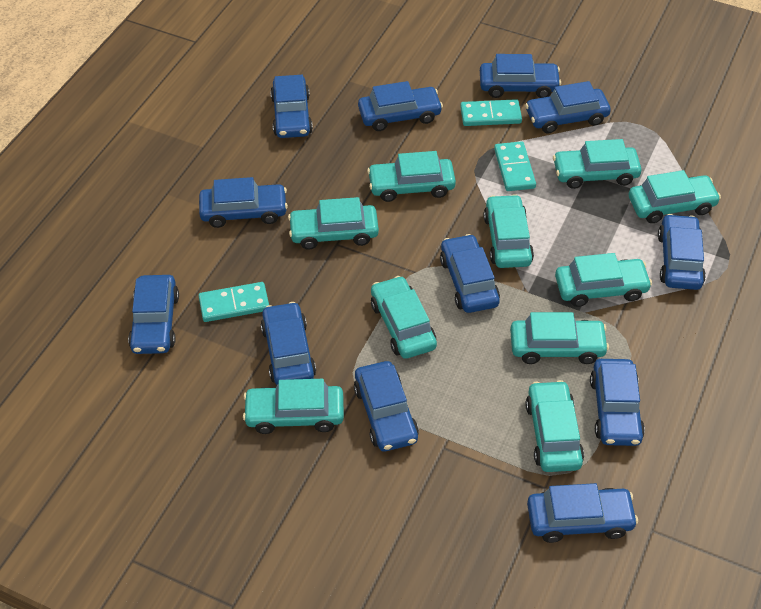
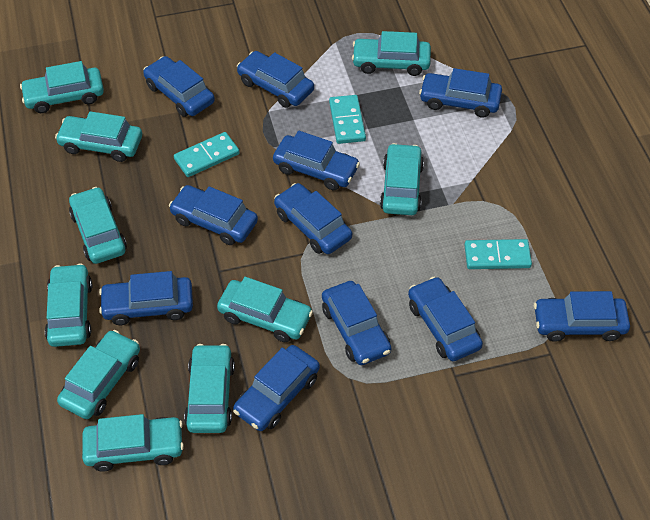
blue car: 12 -> 11

